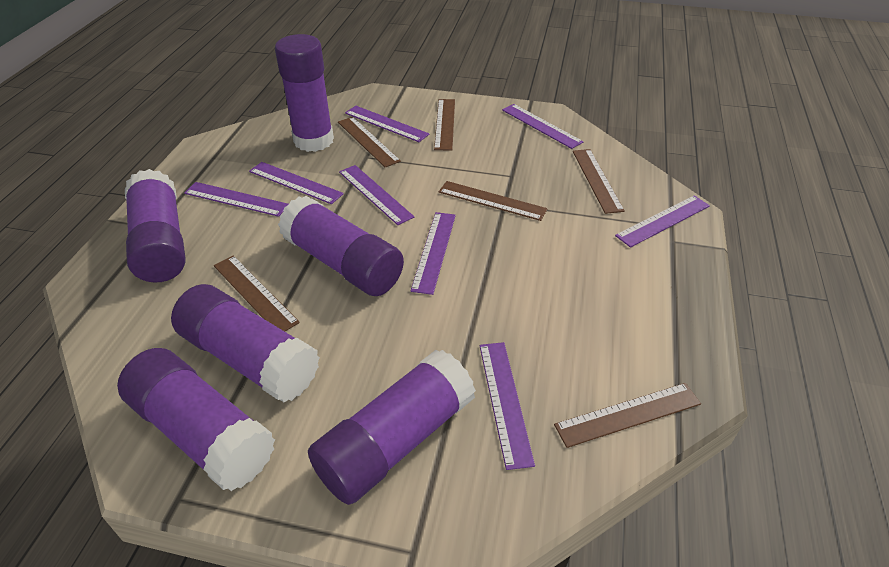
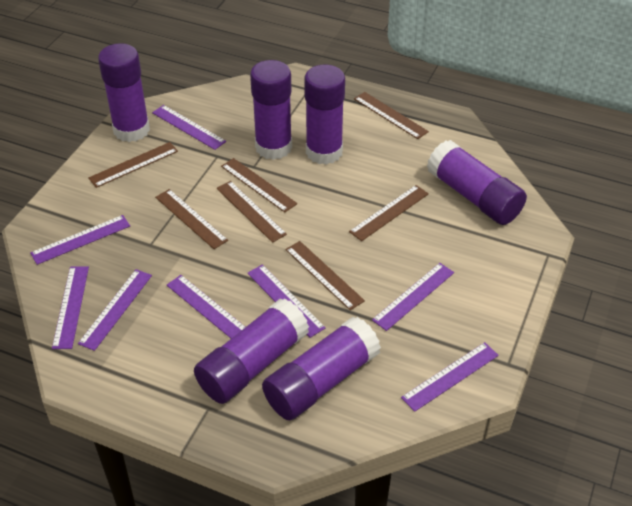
brown ruler: 6 -> 7

